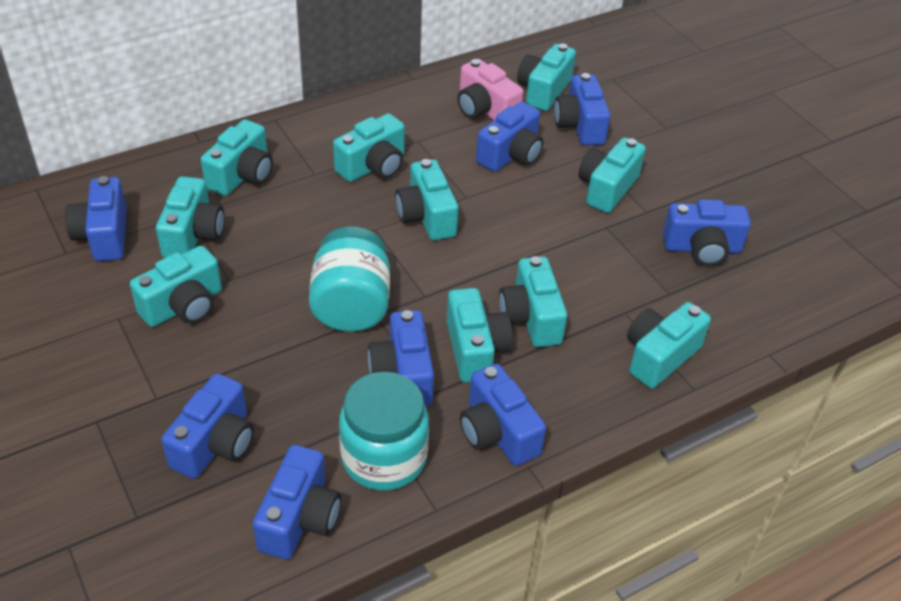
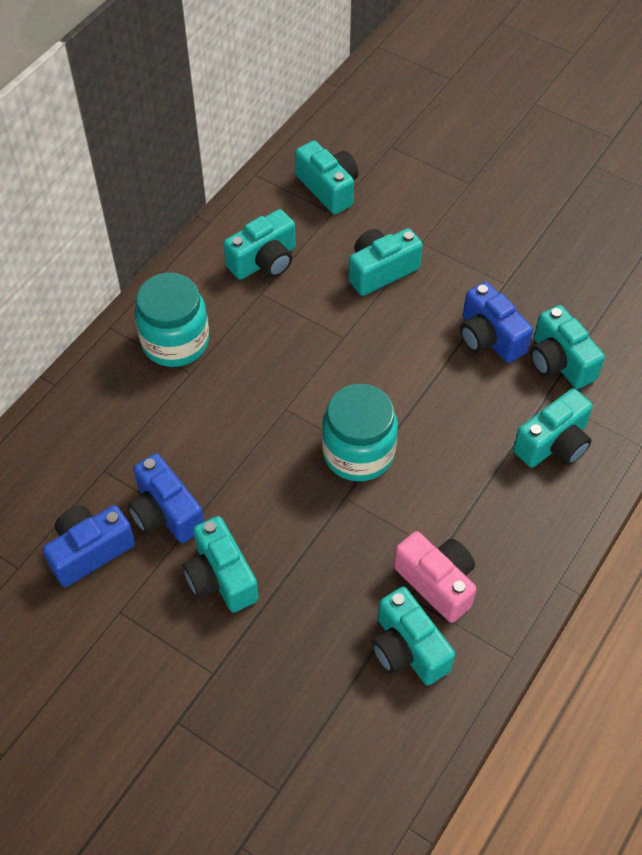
blue camera: 8 -> 3
turquoise camera: 10 -> 7

